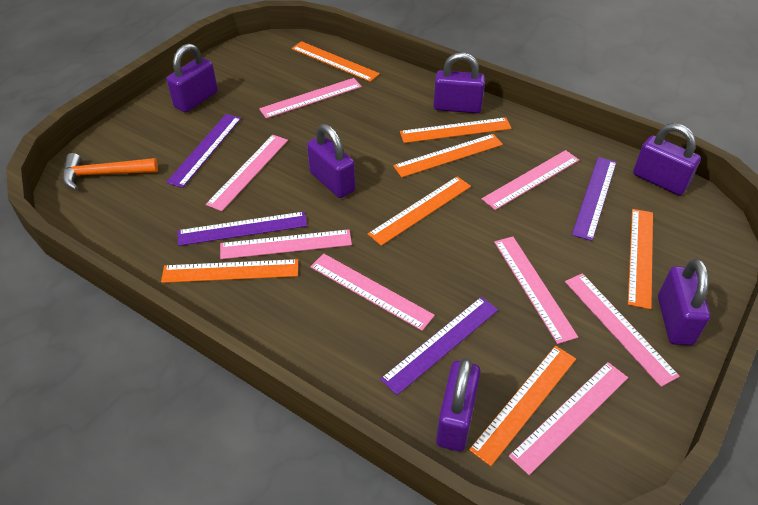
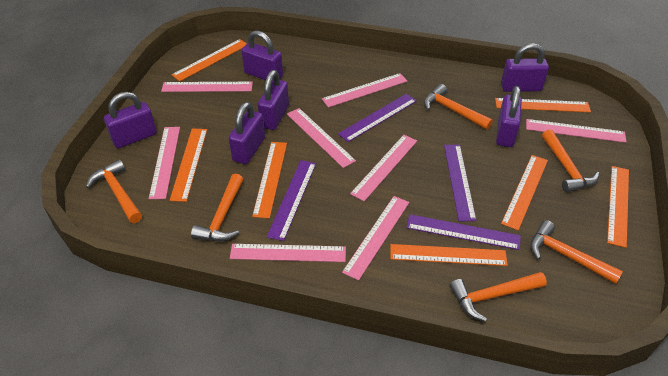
orange hammer: 1 -> 6

